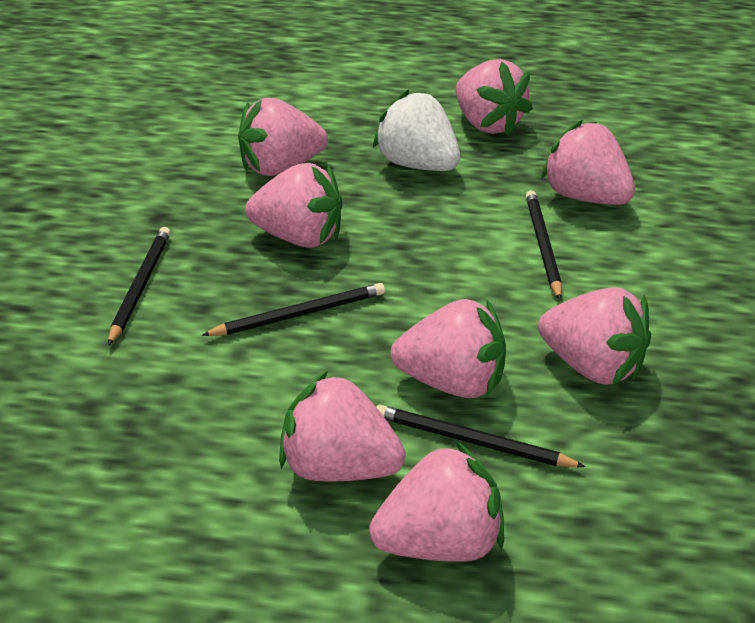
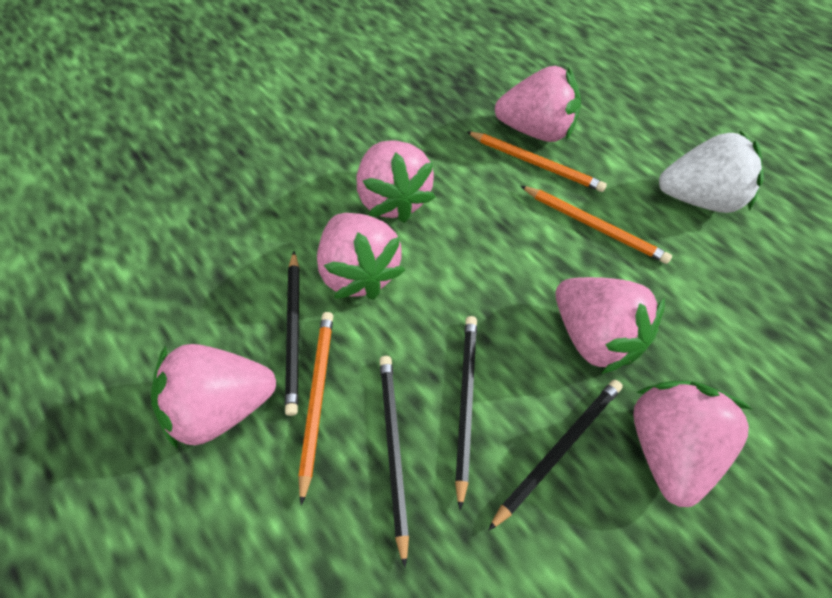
orange pencil: 0 -> 3
pink strawberry: 8 -> 6

